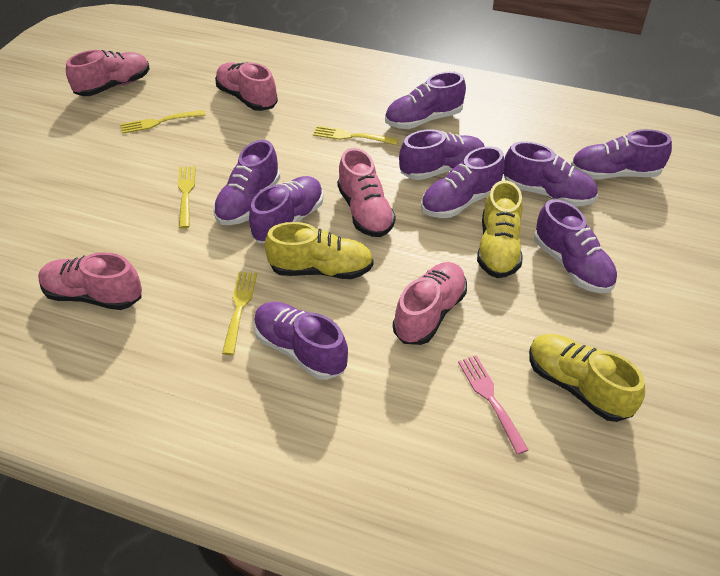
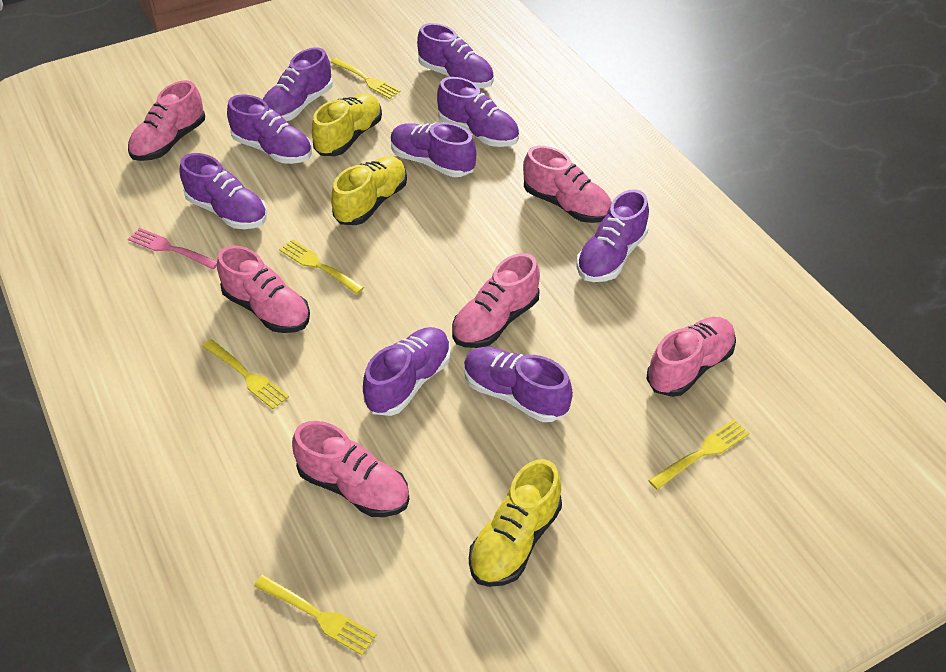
pink shoe: 5 -> 6
yellow fork: 4 -> 5

